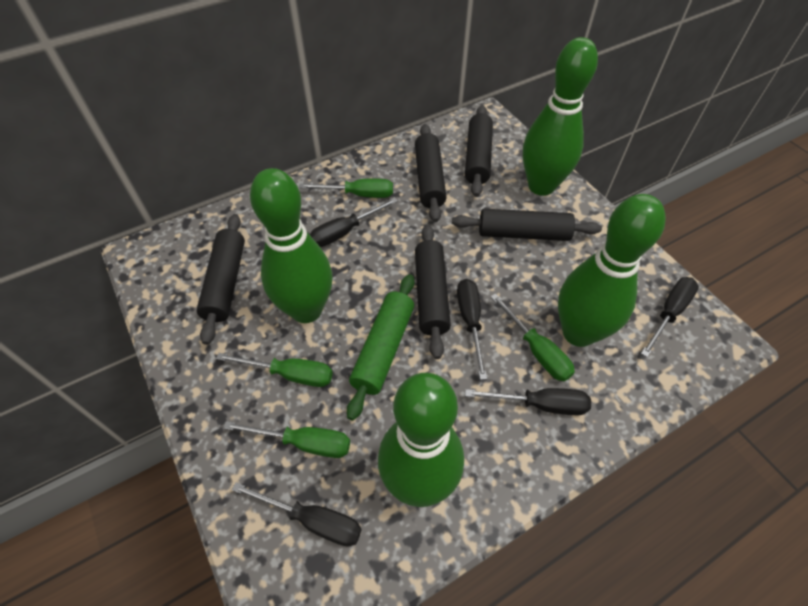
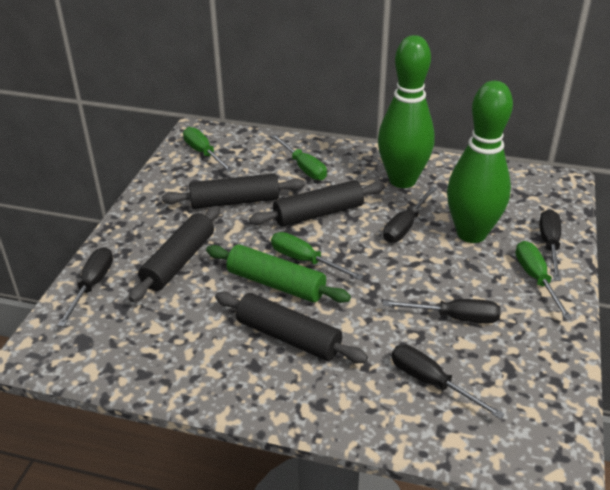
black rolling pin: 5 -> 4
green bowling pin: 4 -> 2

